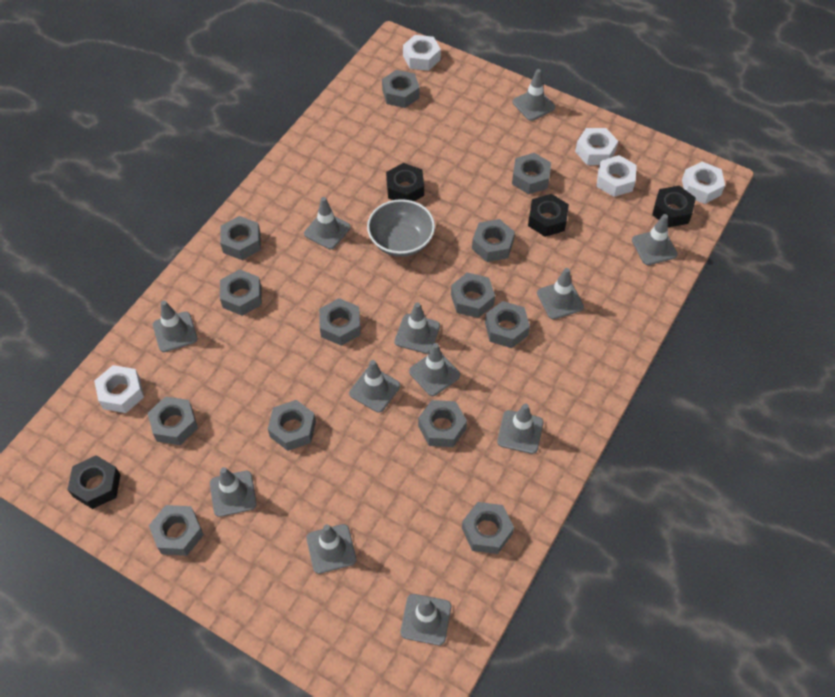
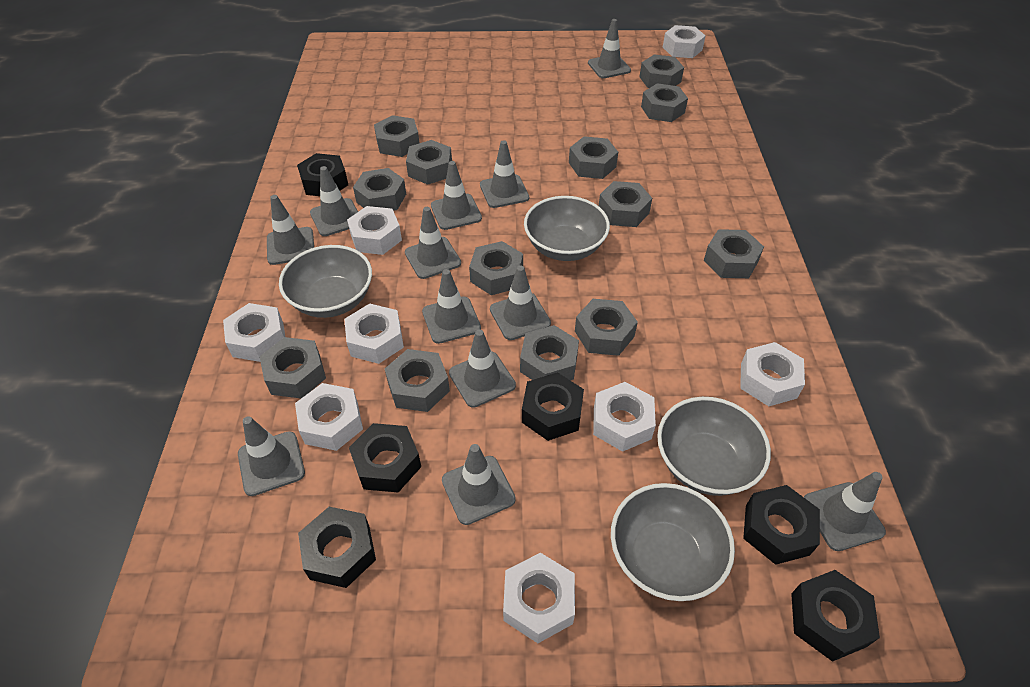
black nut: 4 -> 6
grey bowl: 1 -> 4
white nut: 5 -> 8

